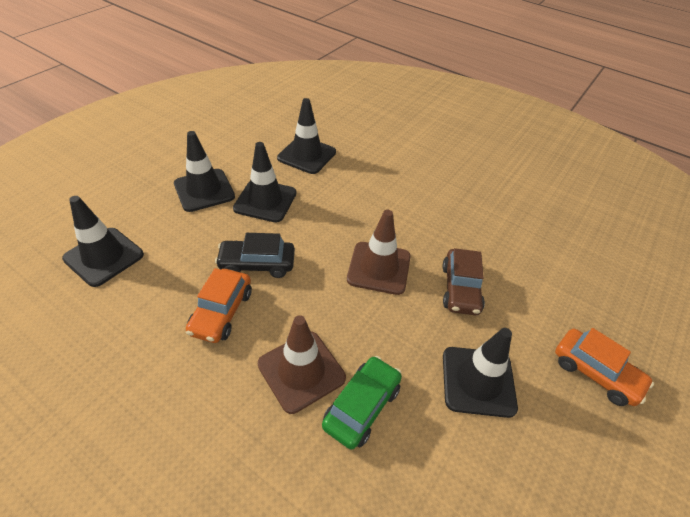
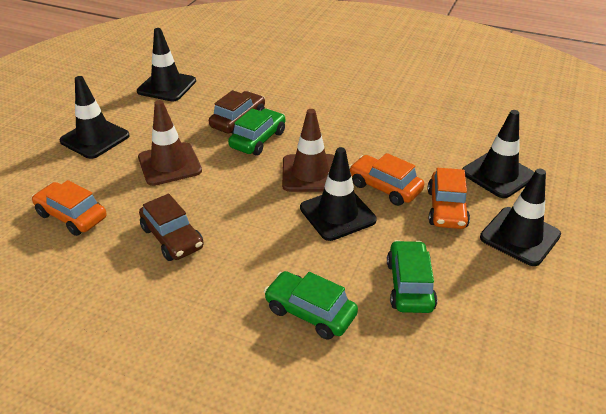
black car: 1 -> 0
brown car: 1 -> 2
green car: 1 -> 3
orange car: 2 -> 3

